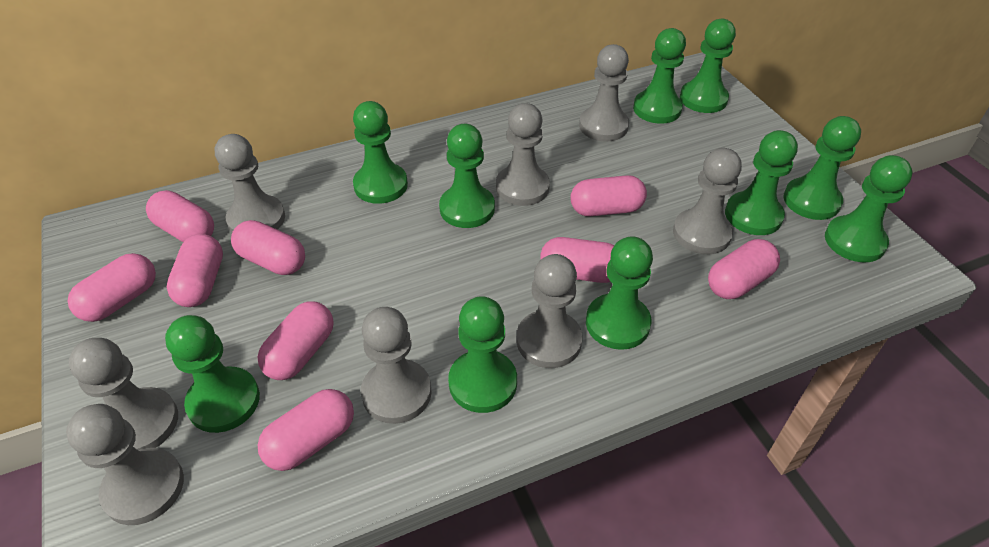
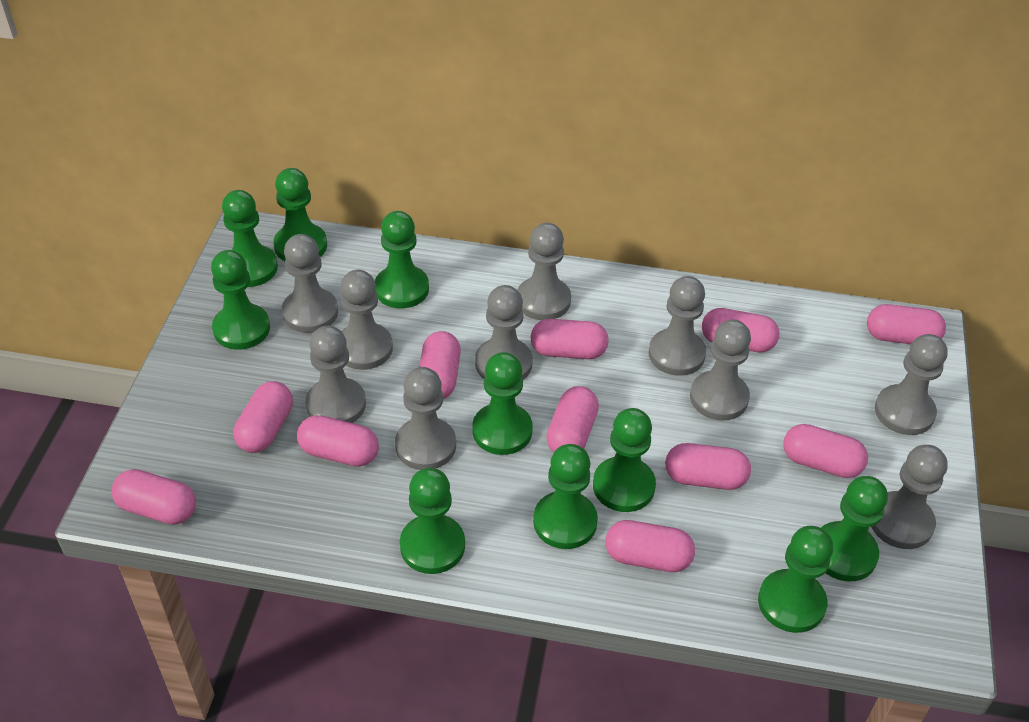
grey pawn: 8 -> 10
pink capsule: 9 -> 11

